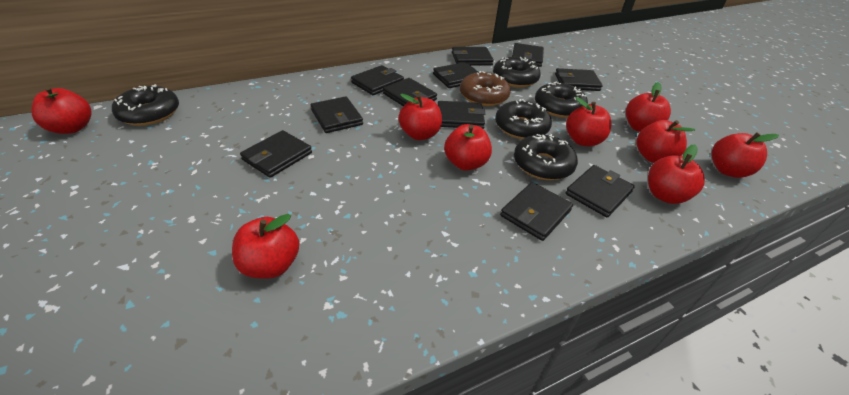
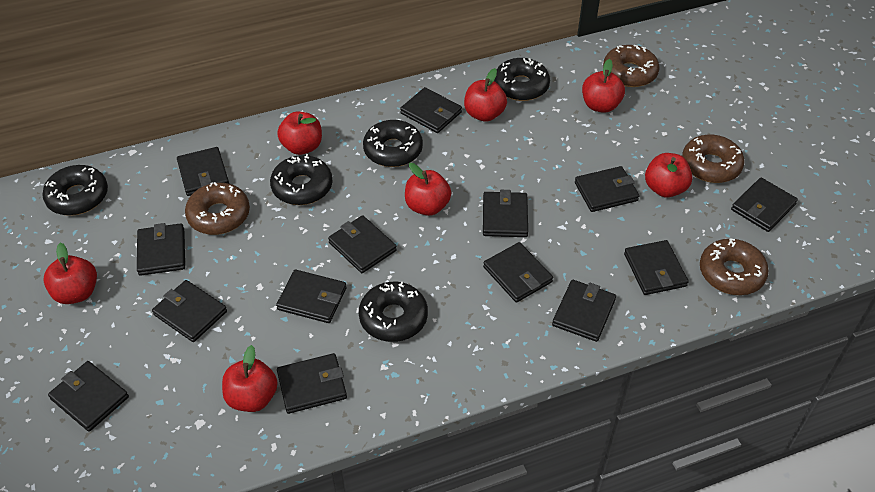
black wallet: 11 -> 14
brown donut: 1 -> 4
red apple: 9 -> 7

